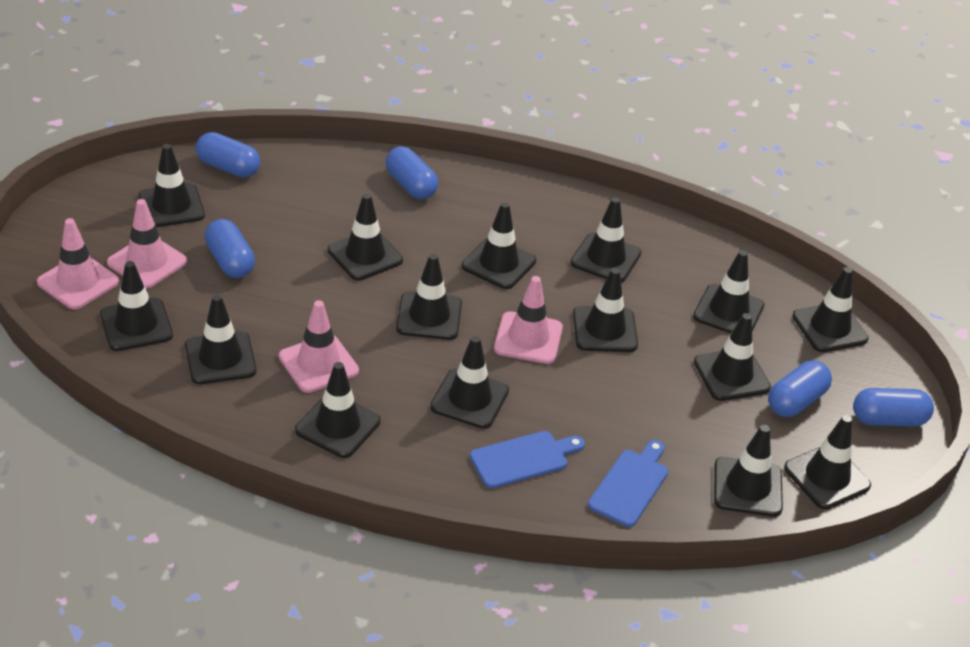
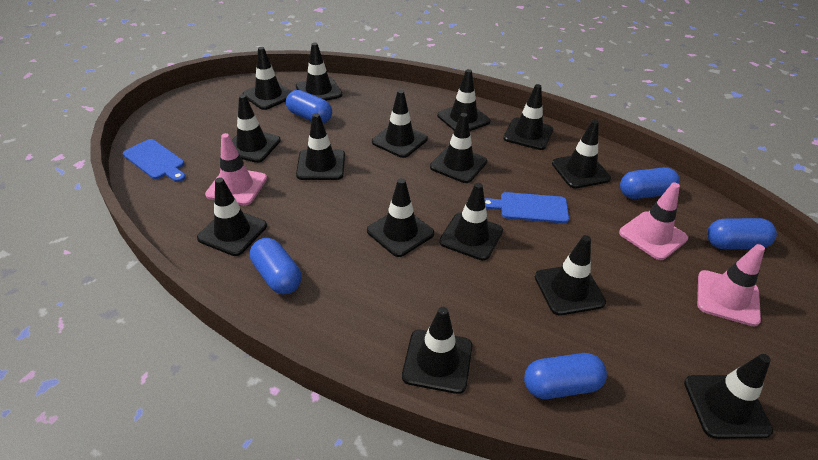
pink traffic cone: 4 -> 3

